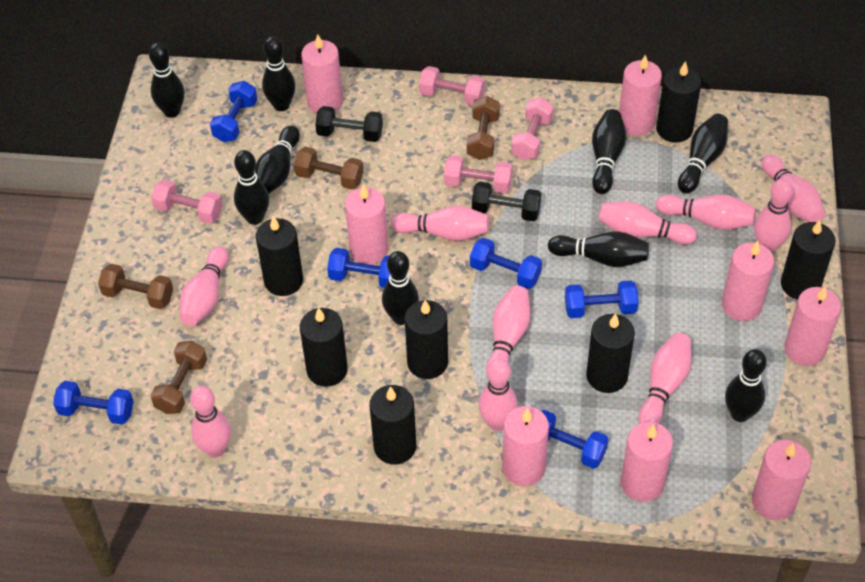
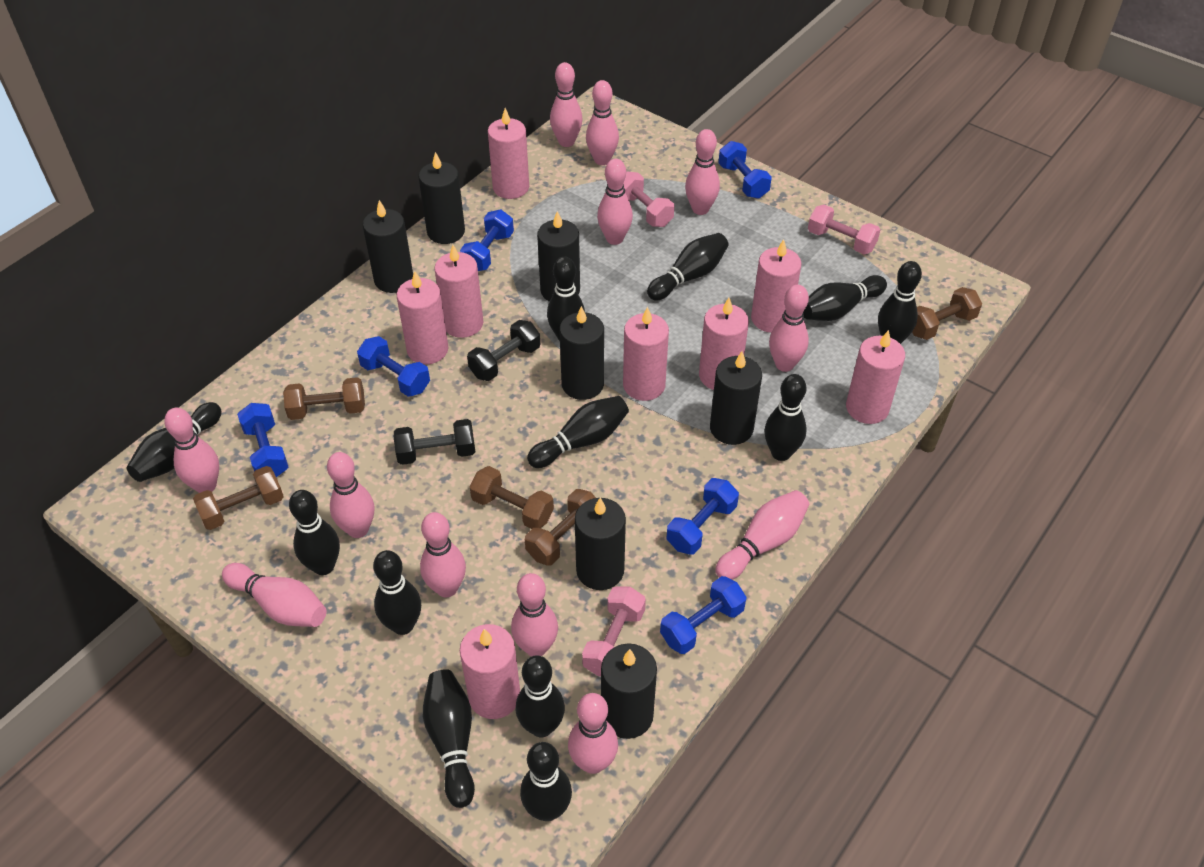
black bowling pin: 9 -> 12
brown dumbbell: 4 -> 5
pink bowling pin: 10 -> 12
pink dumbbell: 4 -> 3

